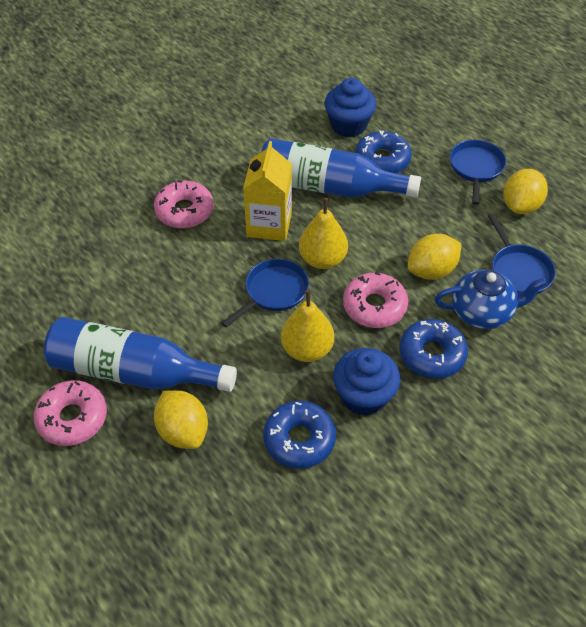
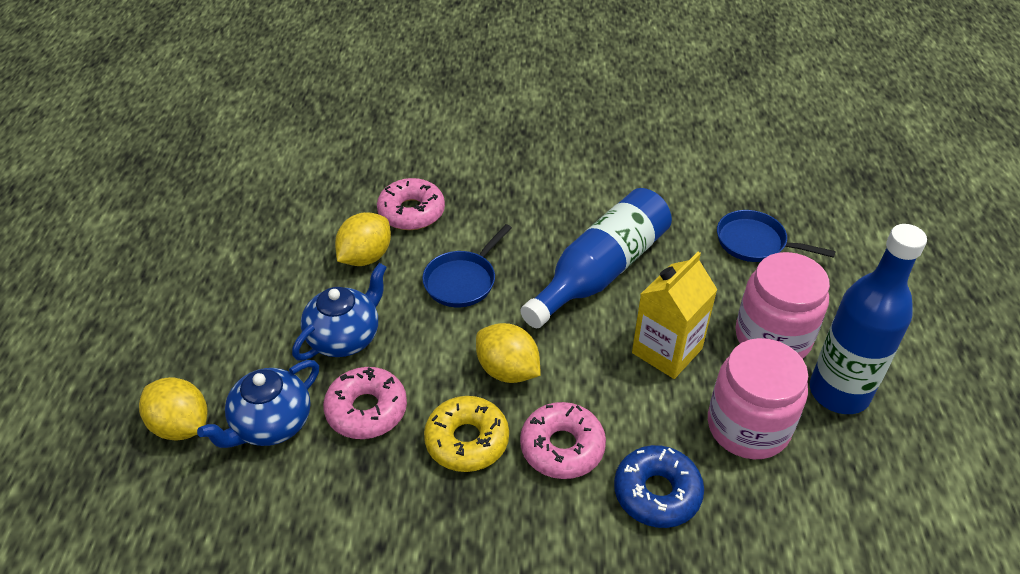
blue cupcake: 2 -> 0
blue donut: 3 -> 1
blue pan: 3 -> 2
blue teapot: 1 -> 2
pink jar: 0 -> 2
yellow donut: 0 -> 1
yellow pear: 2 -> 0

